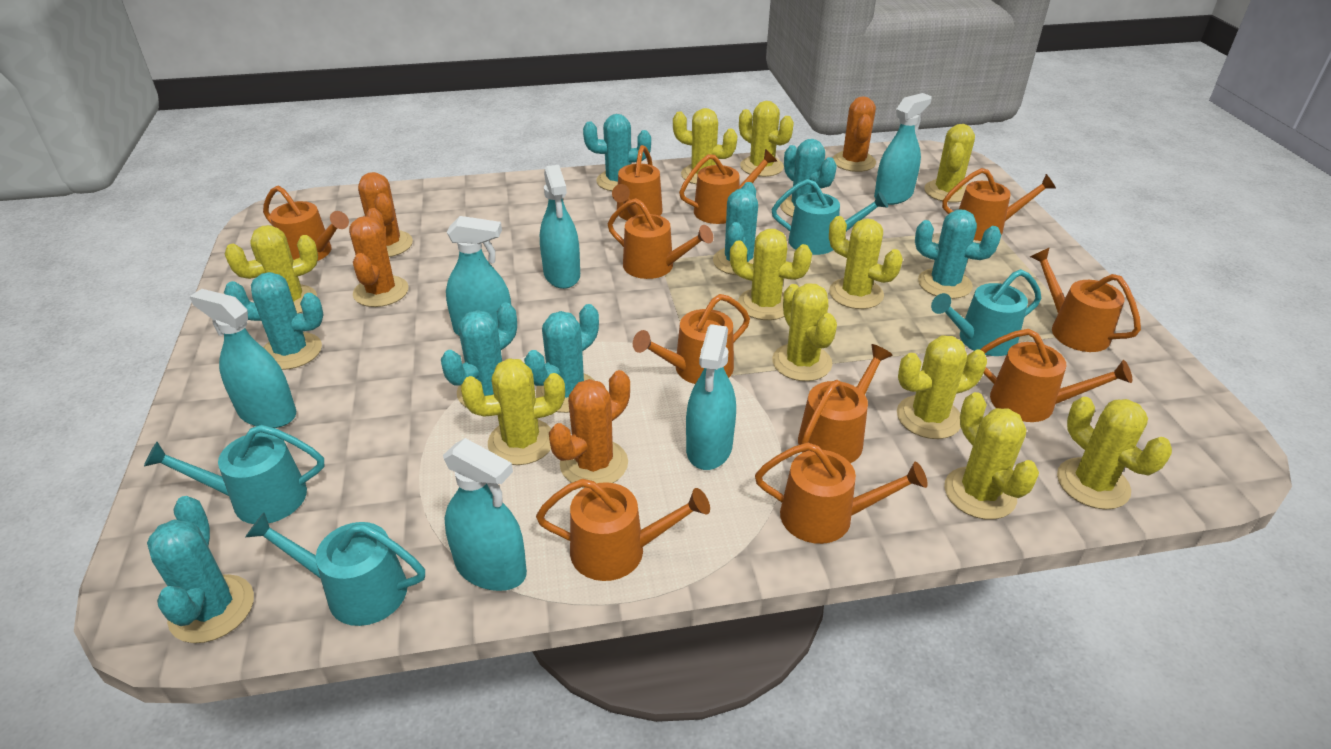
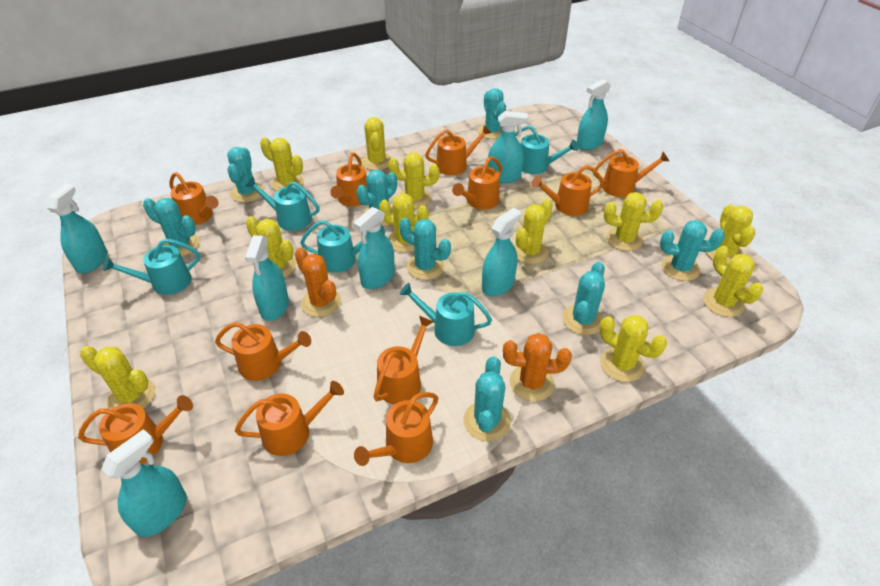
orange cactus: 4 -> 2
turquoise spray bottle: 6 -> 7
turquoise watering can: 4 -> 5

